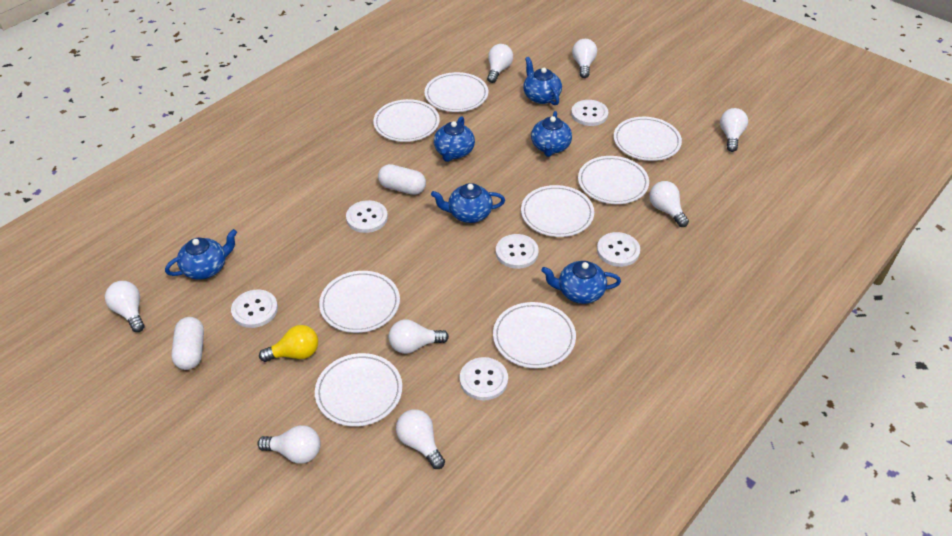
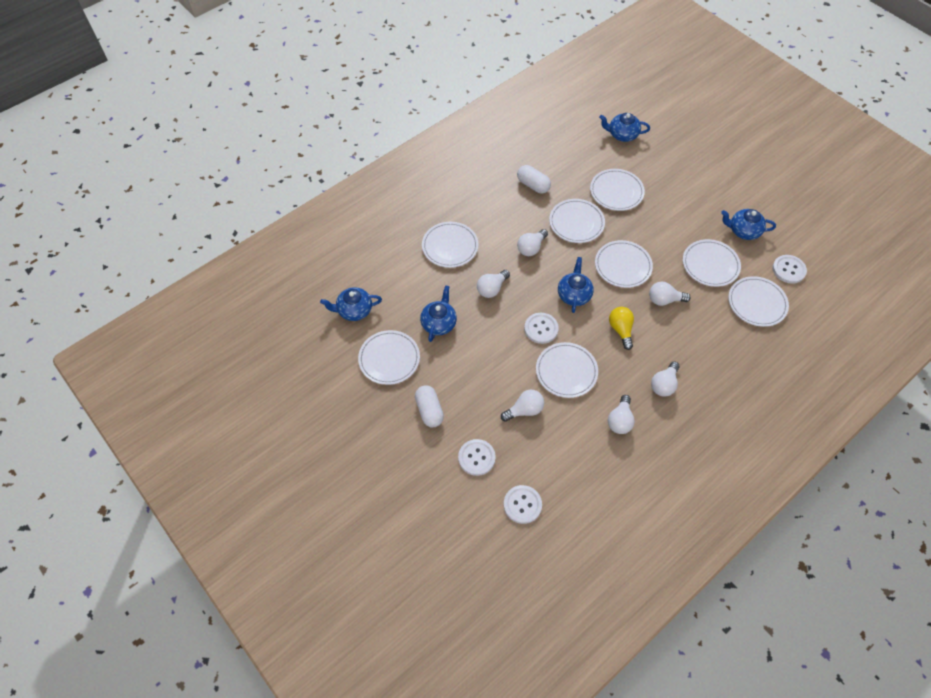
blue teapot: 6 -> 5
white button: 6 -> 4
white light bulb: 8 -> 6

